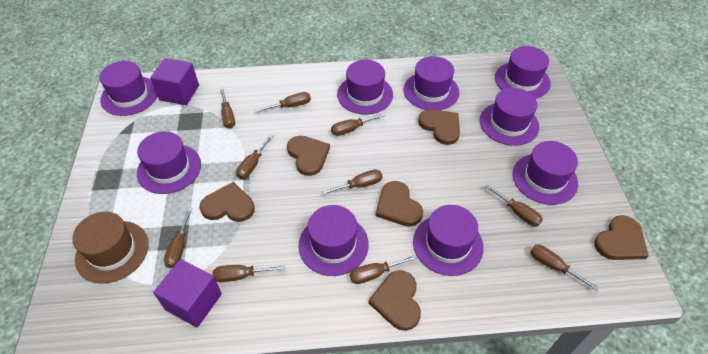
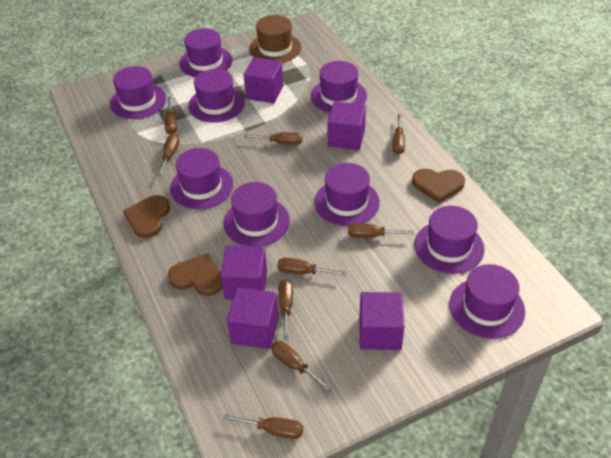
brown heart: 6 -> 3
brown screwdriver: 10 -> 9
purple cube: 2 -> 5

